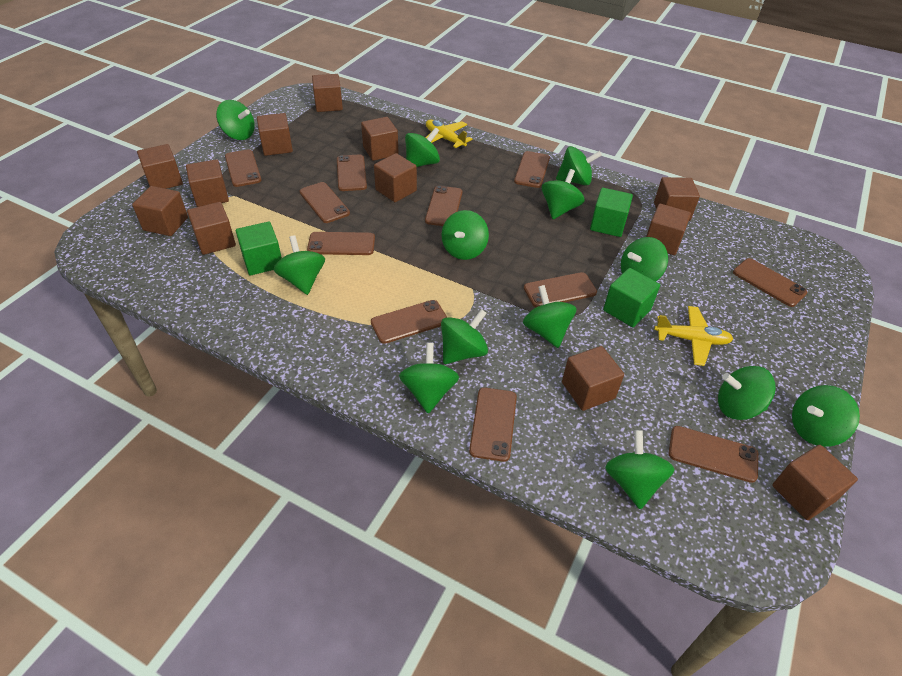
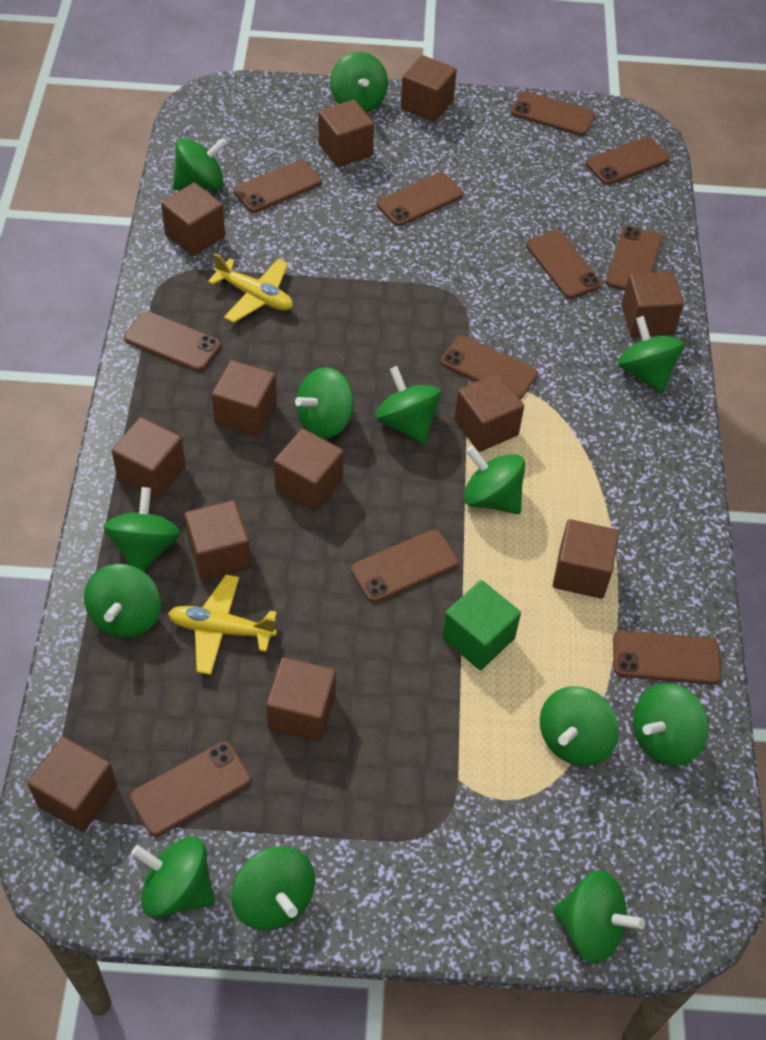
green cube: 3 -> 1

